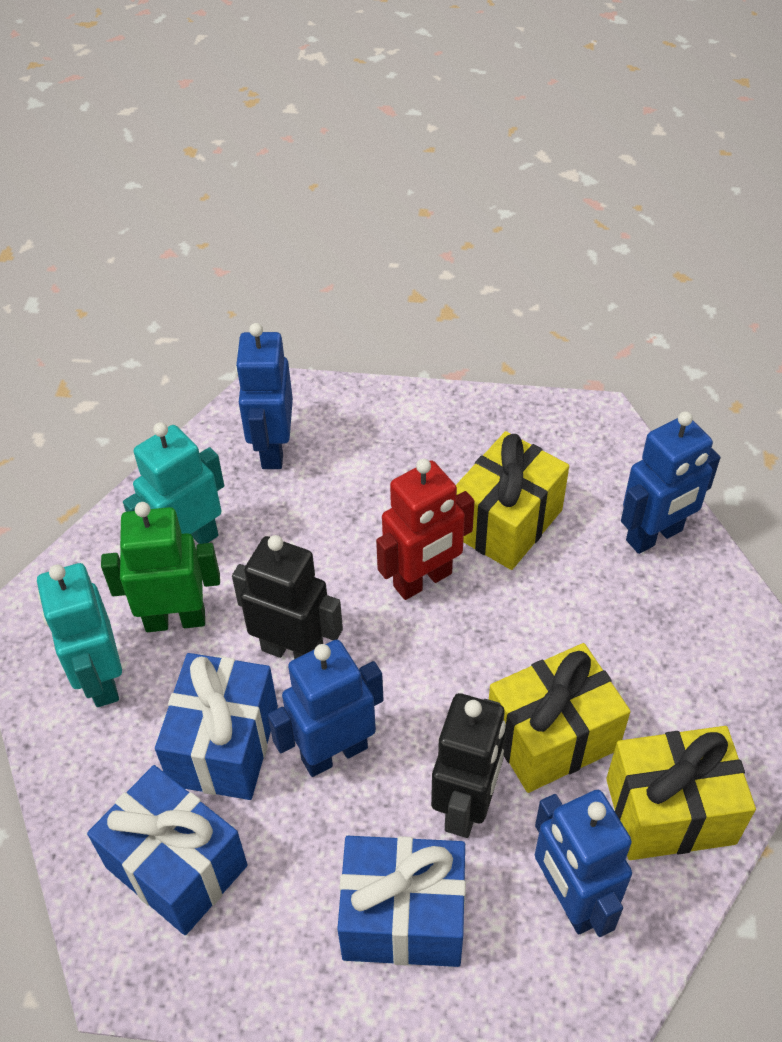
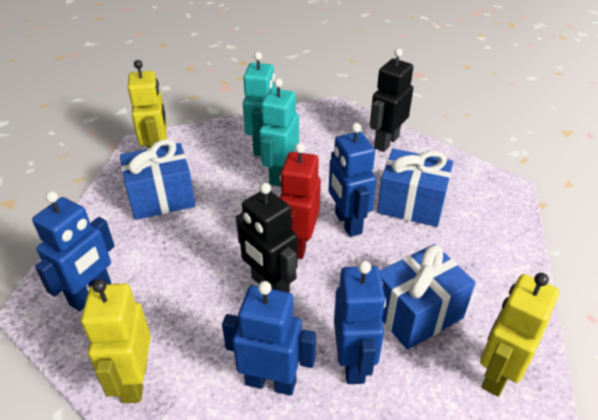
green robot: 1 -> 0
yellow gift: 3 -> 0
yellow robot: 0 -> 3

